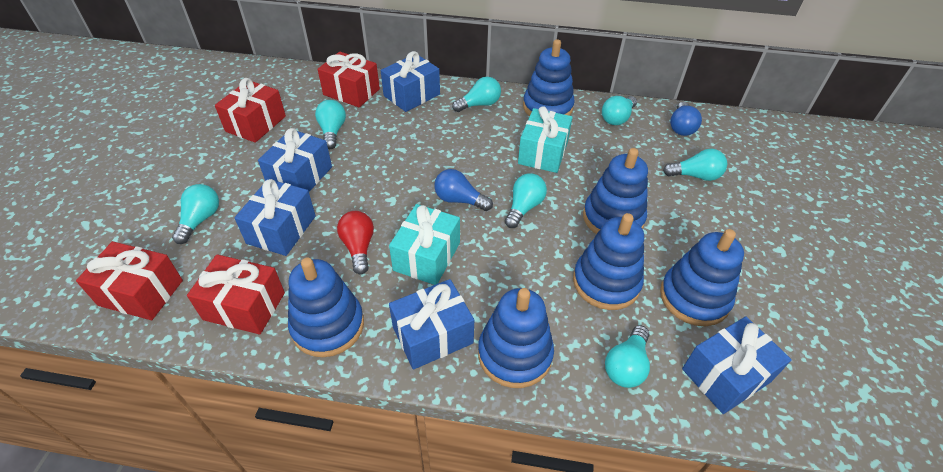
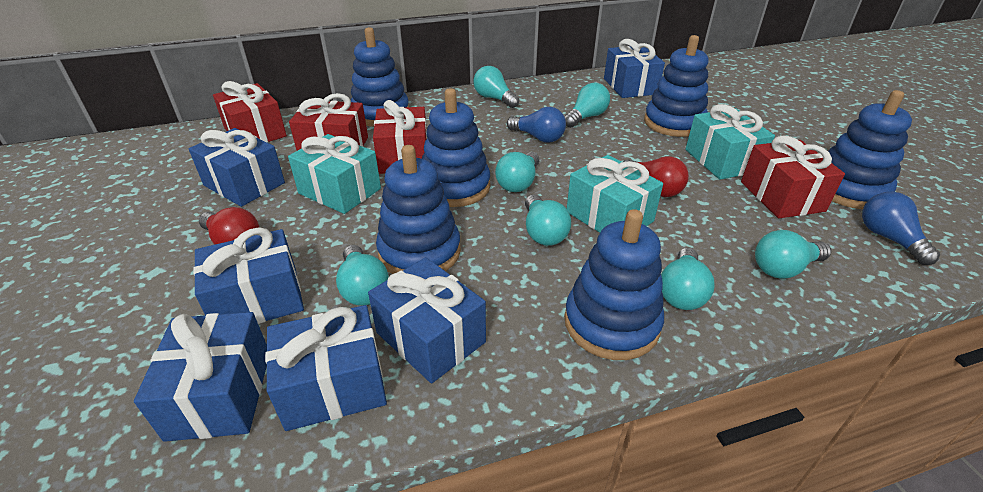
blue gift: 5 -> 6
red light bulb: 1 -> 2
turquoise gift: 2 -> 3

